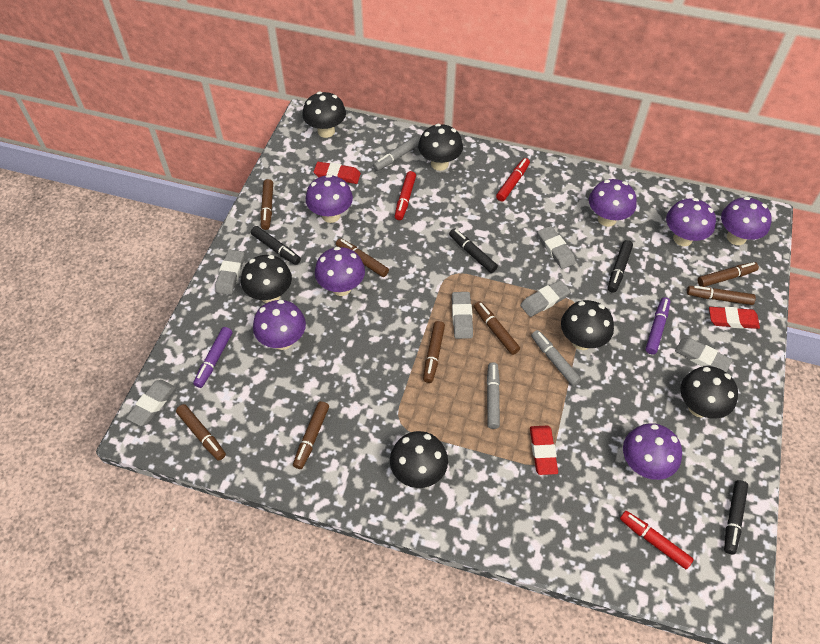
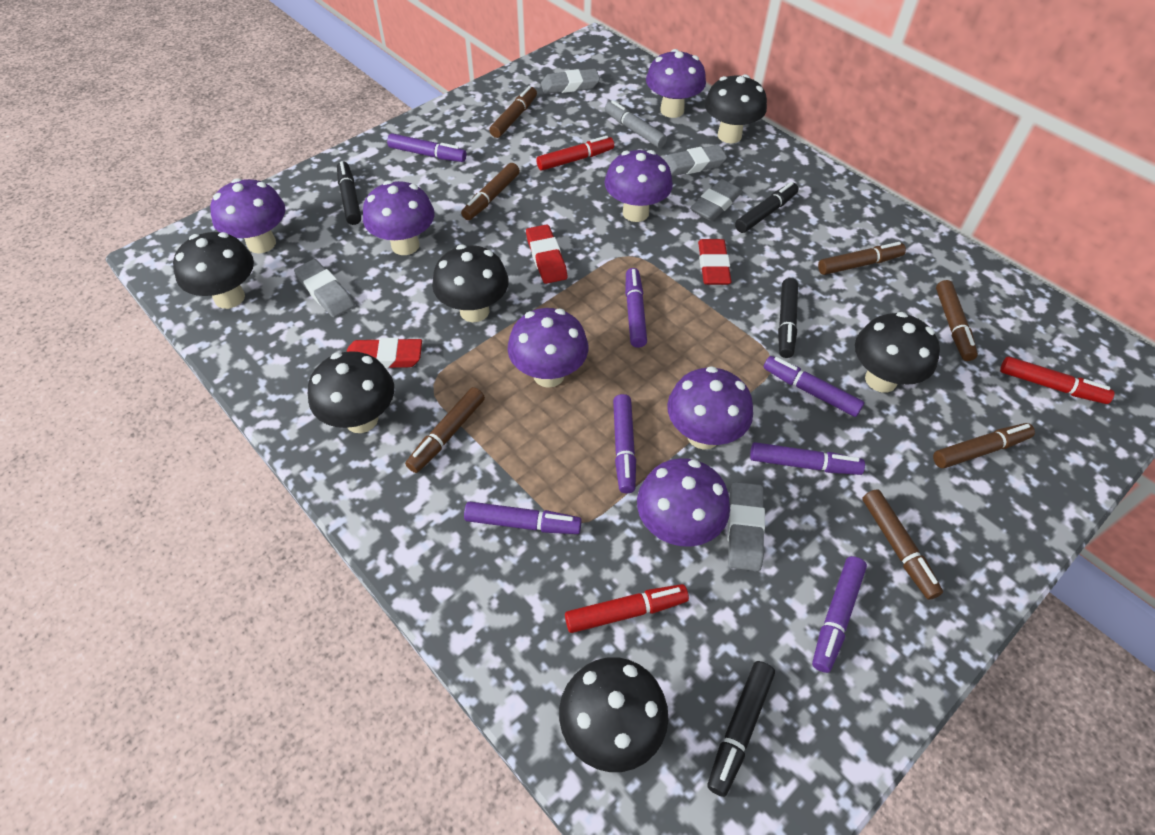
brown marker: 8 -> 7
grey eraser: 6 -> 5
grey marker: 3 -> 1
purple marker: 2 -> 7

